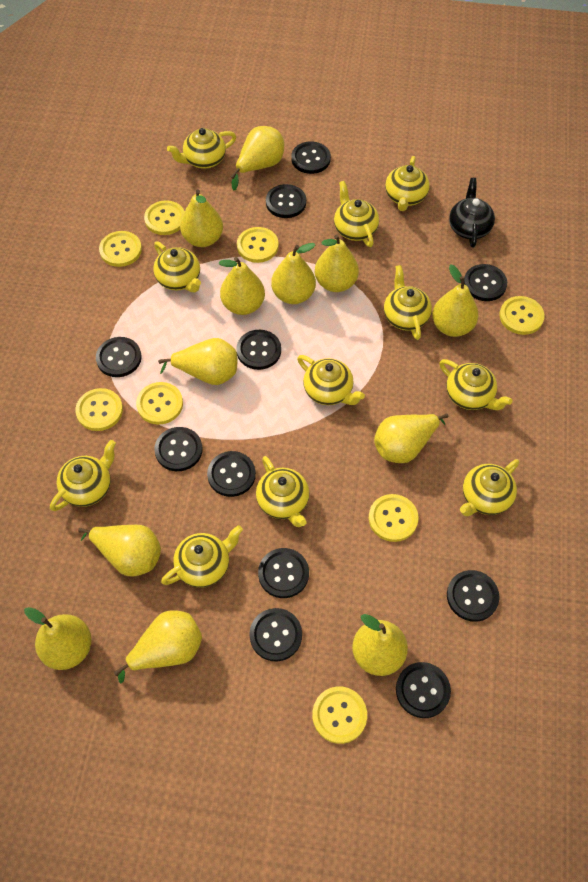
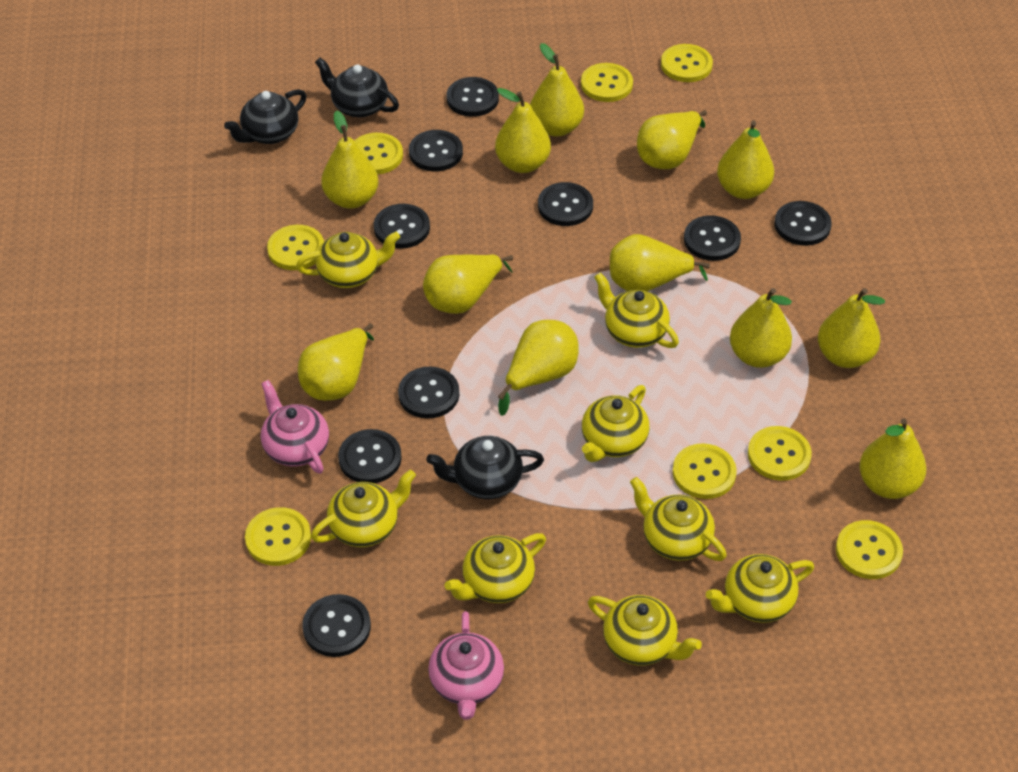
black button: 11 -> 9
black teapot: 1 -> 3
pink teapot: 0 -> 2
yellow teapot: 11 -> 8

